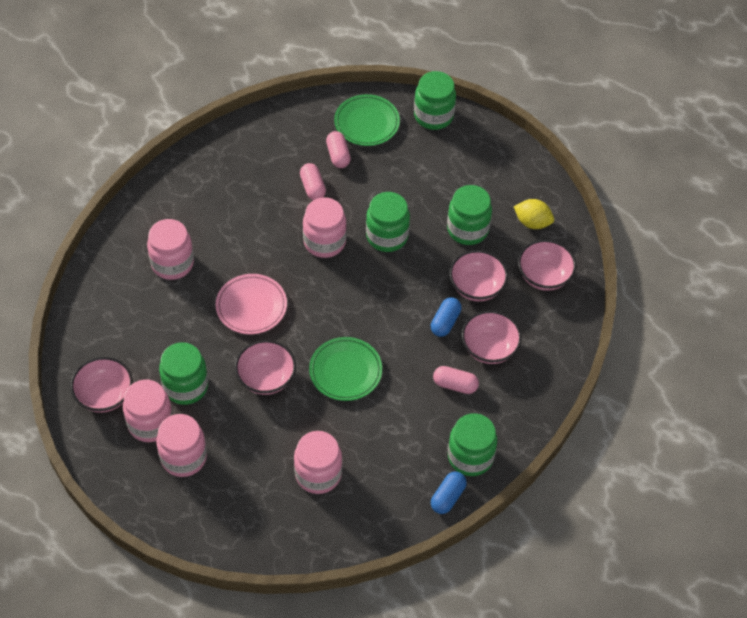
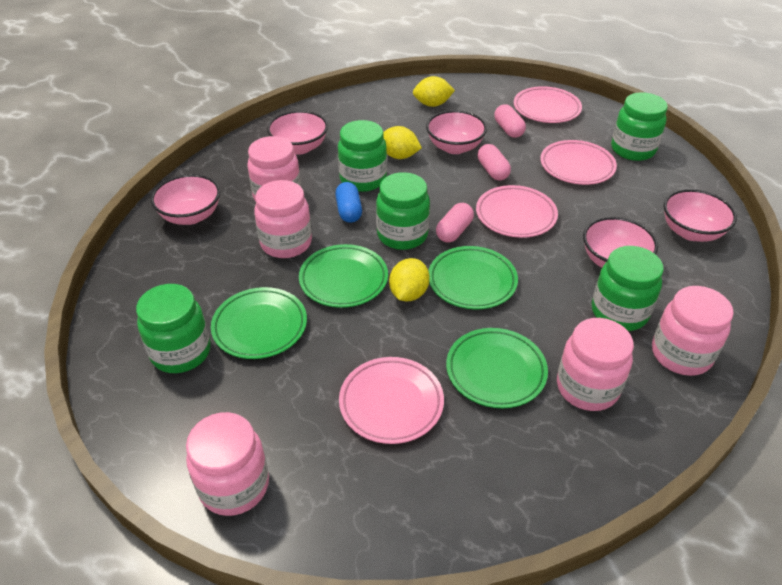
blue capsule: 2 -> 1
green plate: 2 -> 4
pink plate: 1 -> 4
yellow lemon: 1 -> 3

